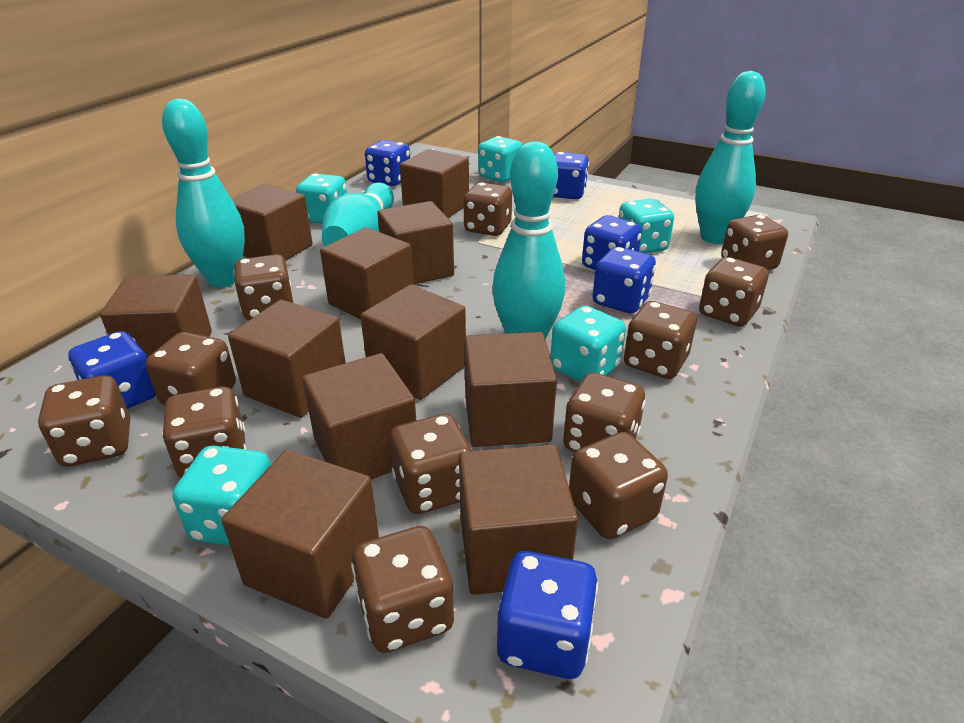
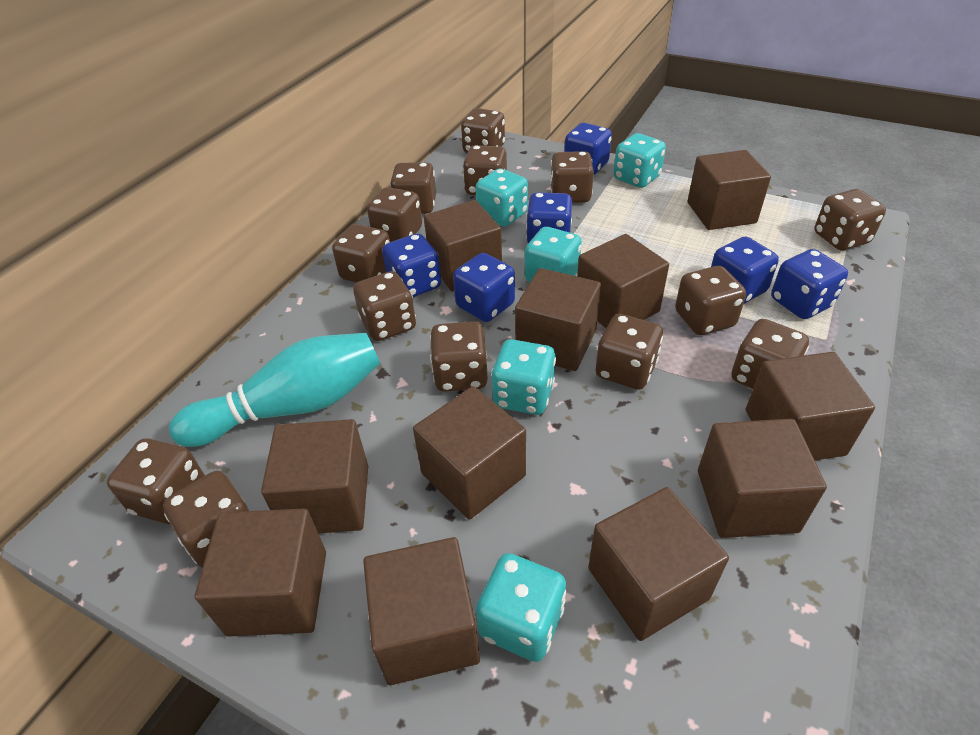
brown dice: 12 -> 14
turquoise bowling pin: 4 -> 1

